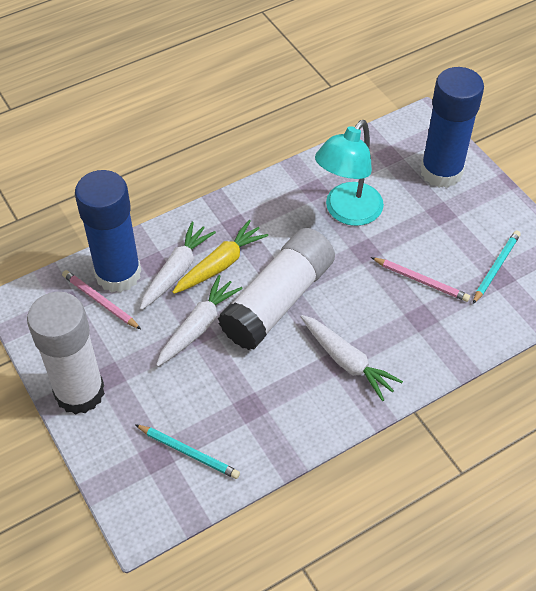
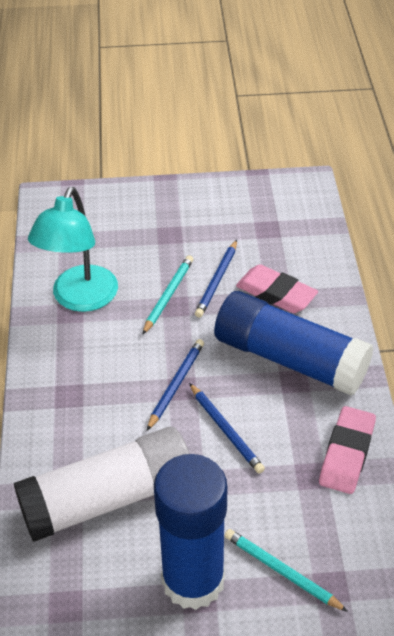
blue pencil: 0 -> 3
pink eraser: 0 -> 2
pink pencil: 2 -> 0
white carrot: 3 -> 0
white glue stick: 2 -> 1
yellow carrot: 1 -> 0

